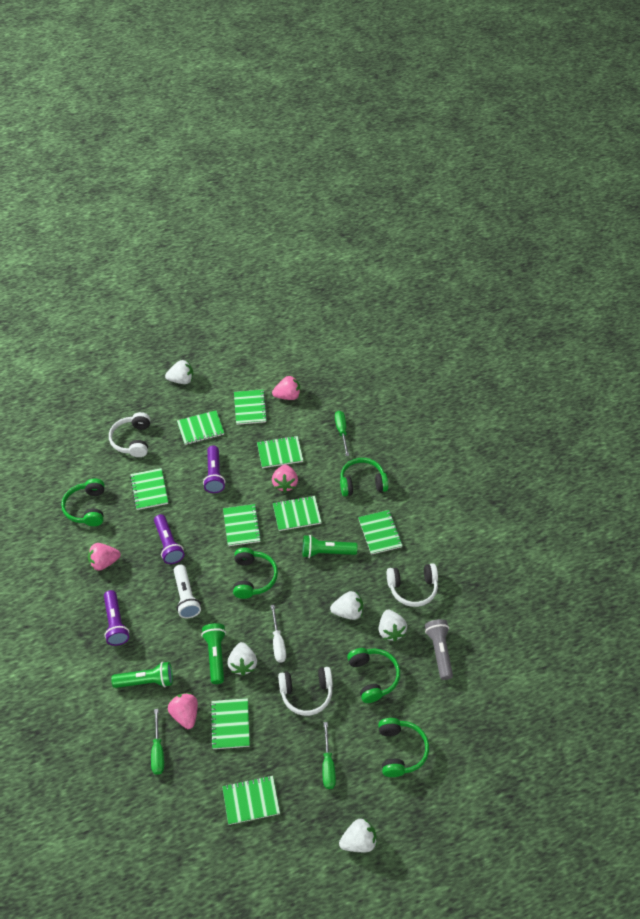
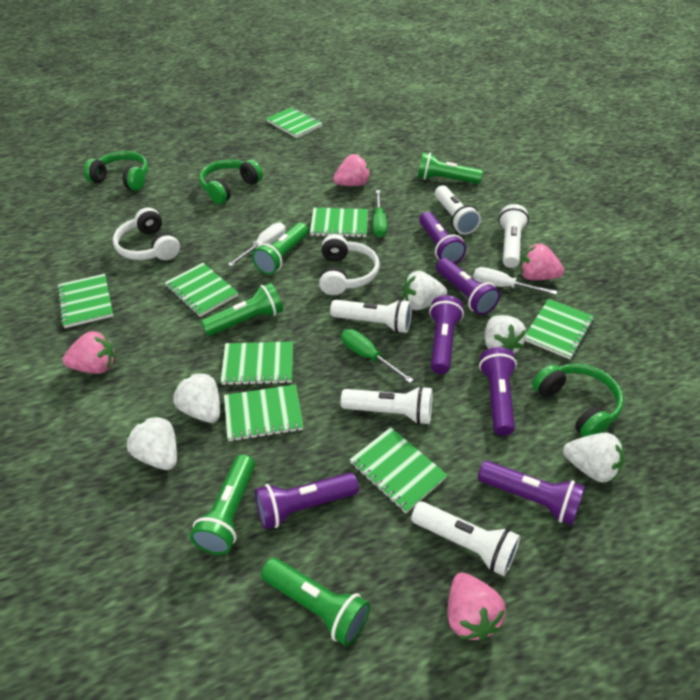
green flashlight: 3 -> 5
green headphones: 5 -> 3
green notebook: 9 -> 8
green screwdriver: 3 -> 2
grey flashlight: 1 -> 0
purple flashlight: 3 -> 6
white flashlight: 1 -> 5
white headphones: 3 -> 2
white screwdriver: 1 -> 2

